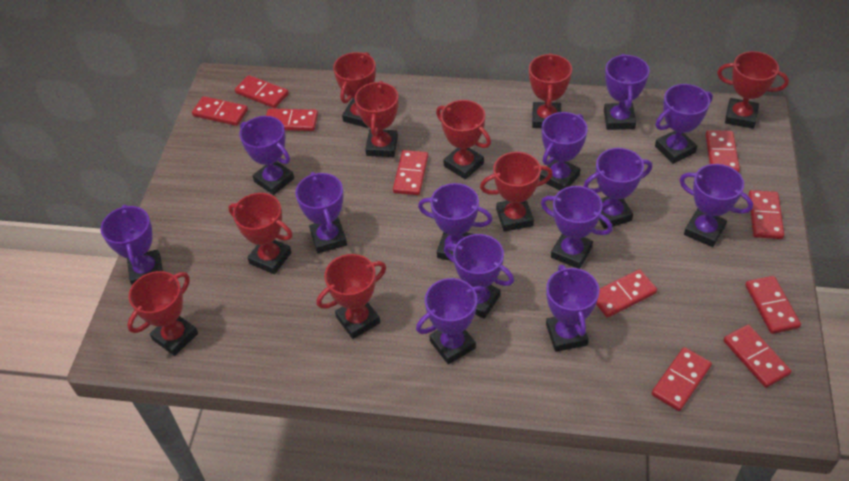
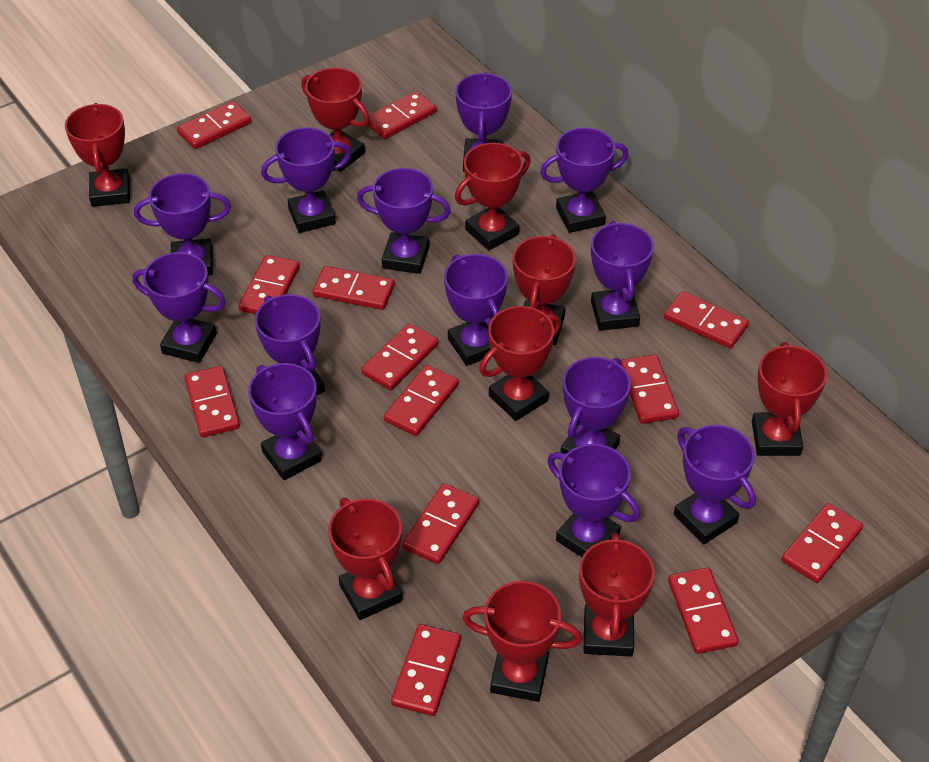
red domino: 10 -> 13

